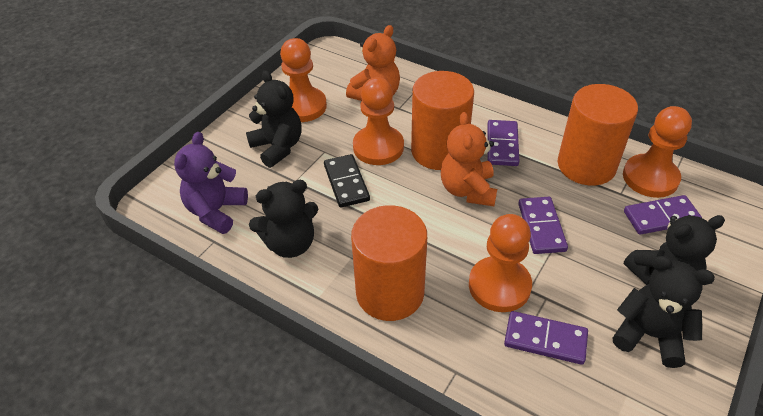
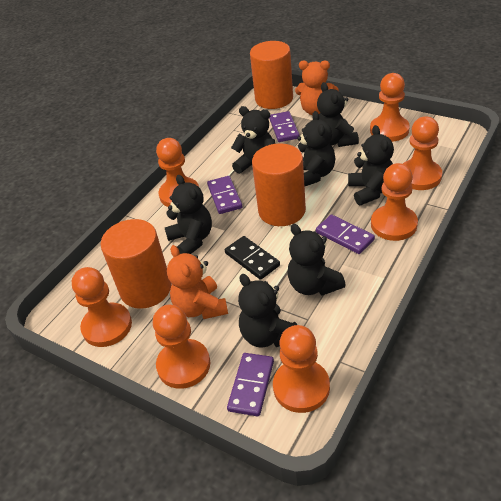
black teddy bear: 4 -> 7
orange pawn: 4 -> 7
purple teddy bear: 1 -> 0

